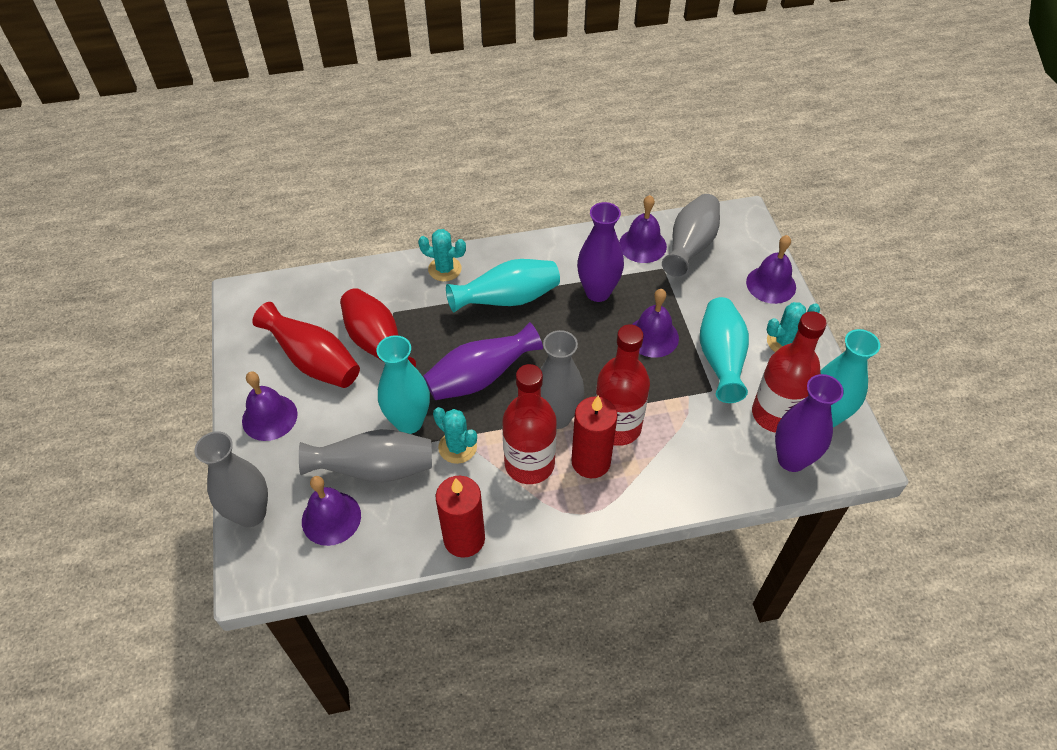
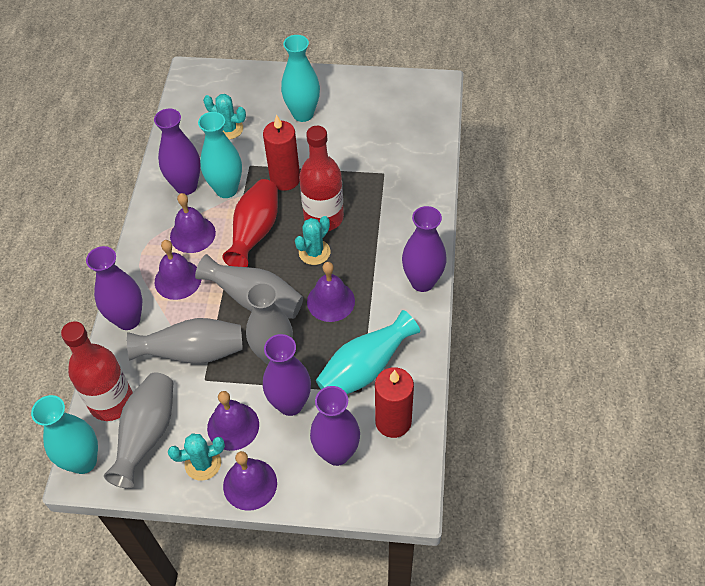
purple vase: 3 -> 5
red bottle: 3 -> 2
red vase: 2 -> 1

